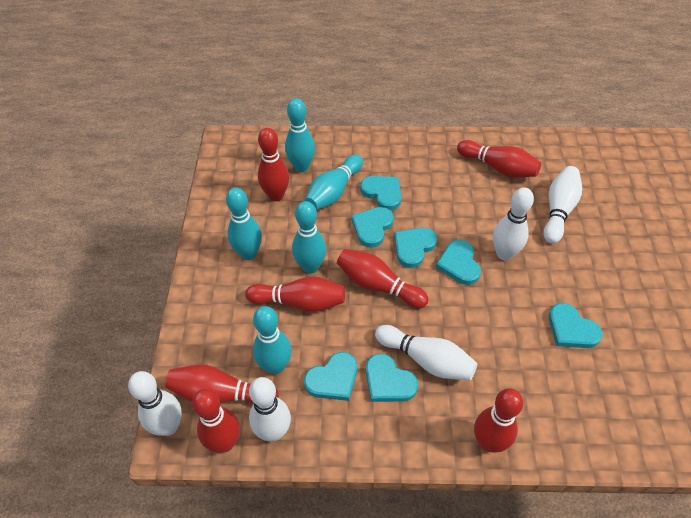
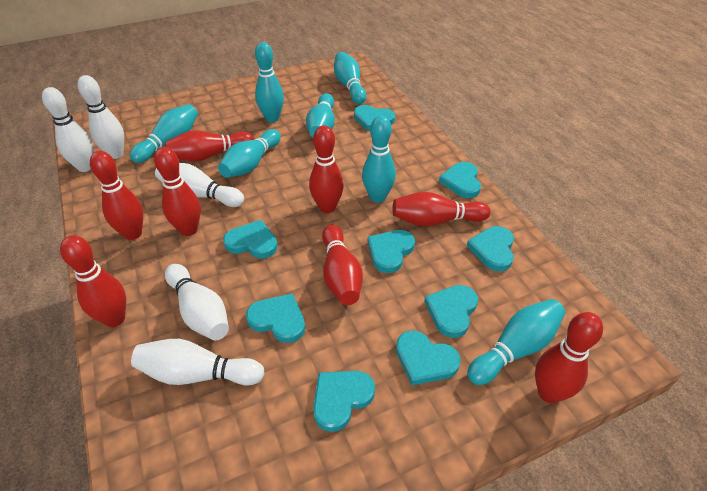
red bowling pin: 7 -> 8
turquoise bowling pin: 5 -> 7
turquoise heart: 7 -> 9

